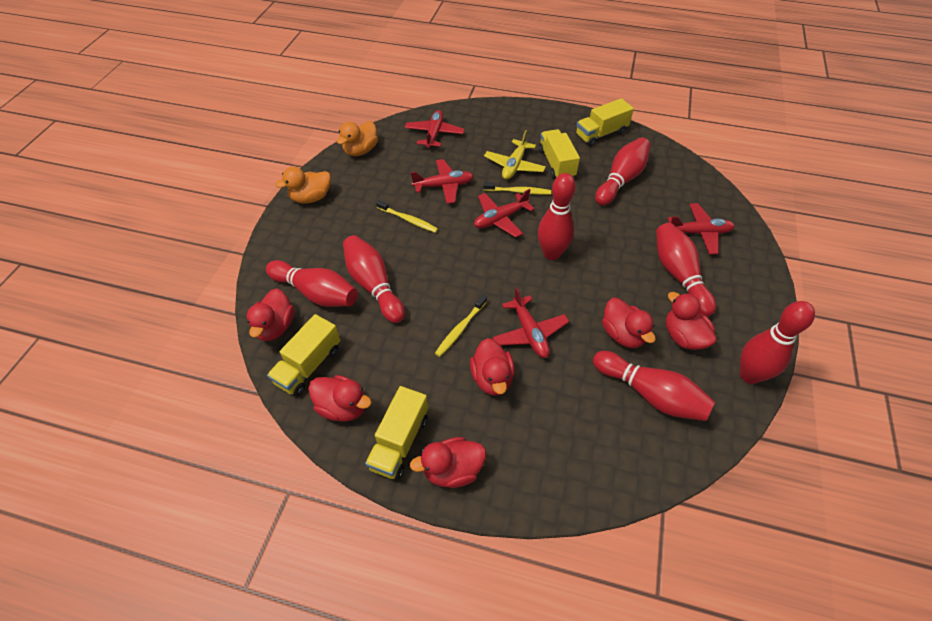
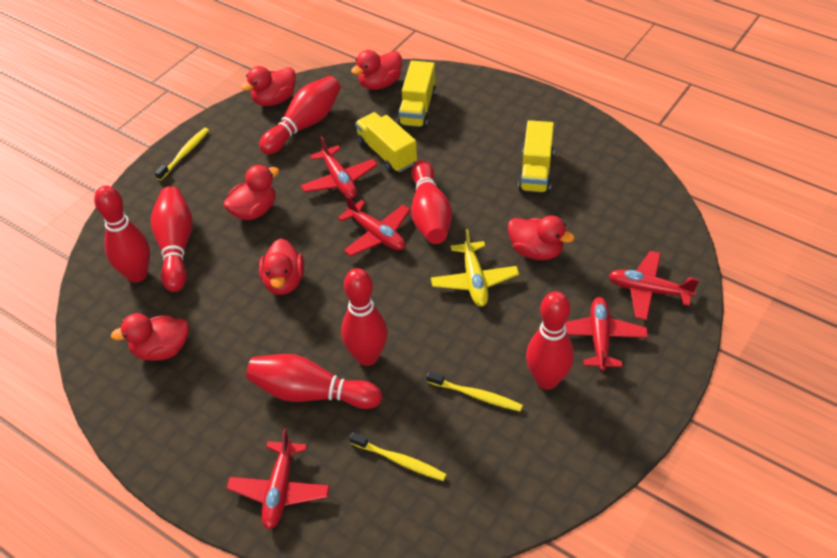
orange duck: 2 -> 0
yellow truck: 4 -> 3

